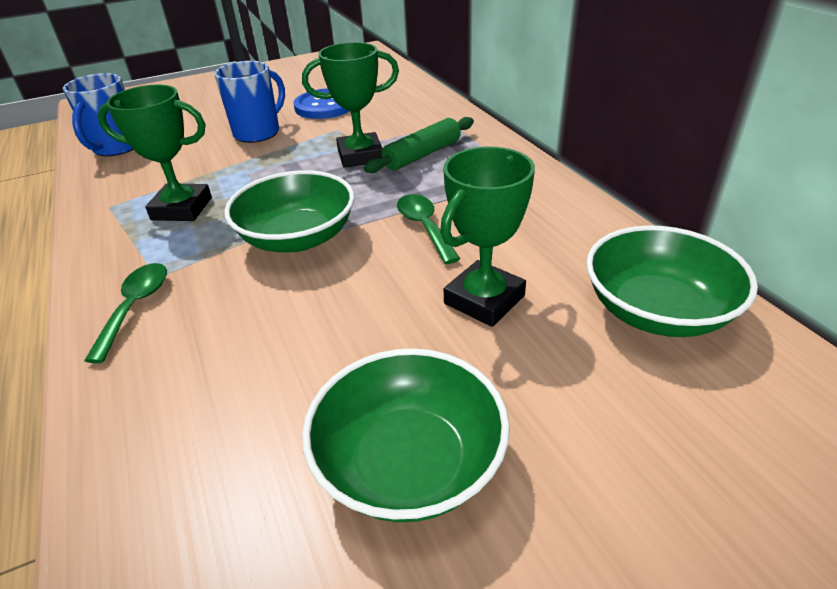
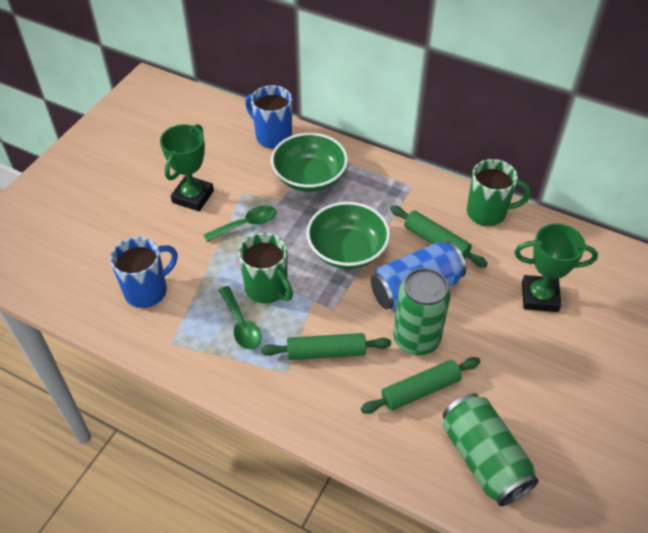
blue button: 1 -> 0
blue can: 0 -> 1
green bowl: 3 -> 2
green can: 0 -> 2
green mug: 0 -> 2
green rolling pin: 1 -> 3
green trophy: 3 -> 2

